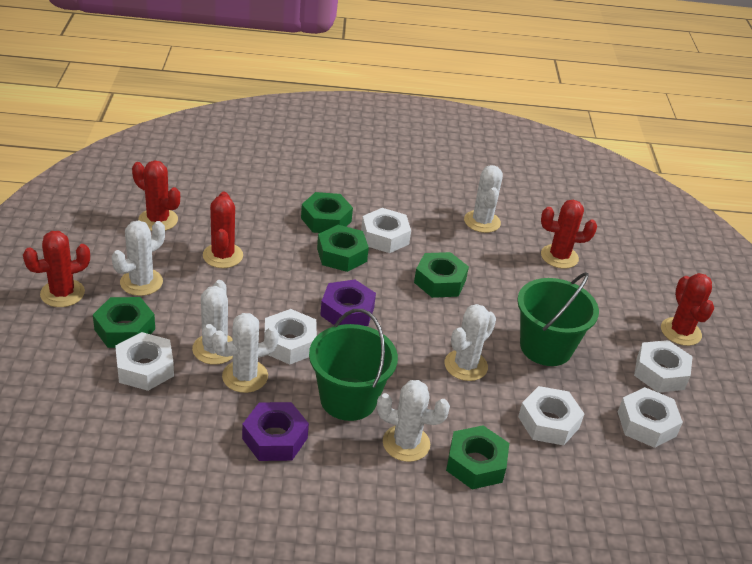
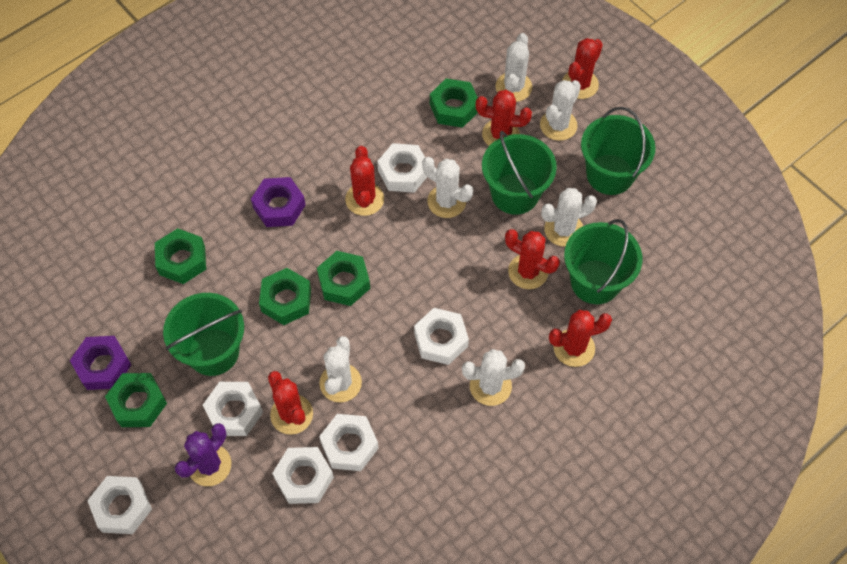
green bucket: 2 -> 4
purple cactus: 0 -> 1
red cactus: 5 -> 6

